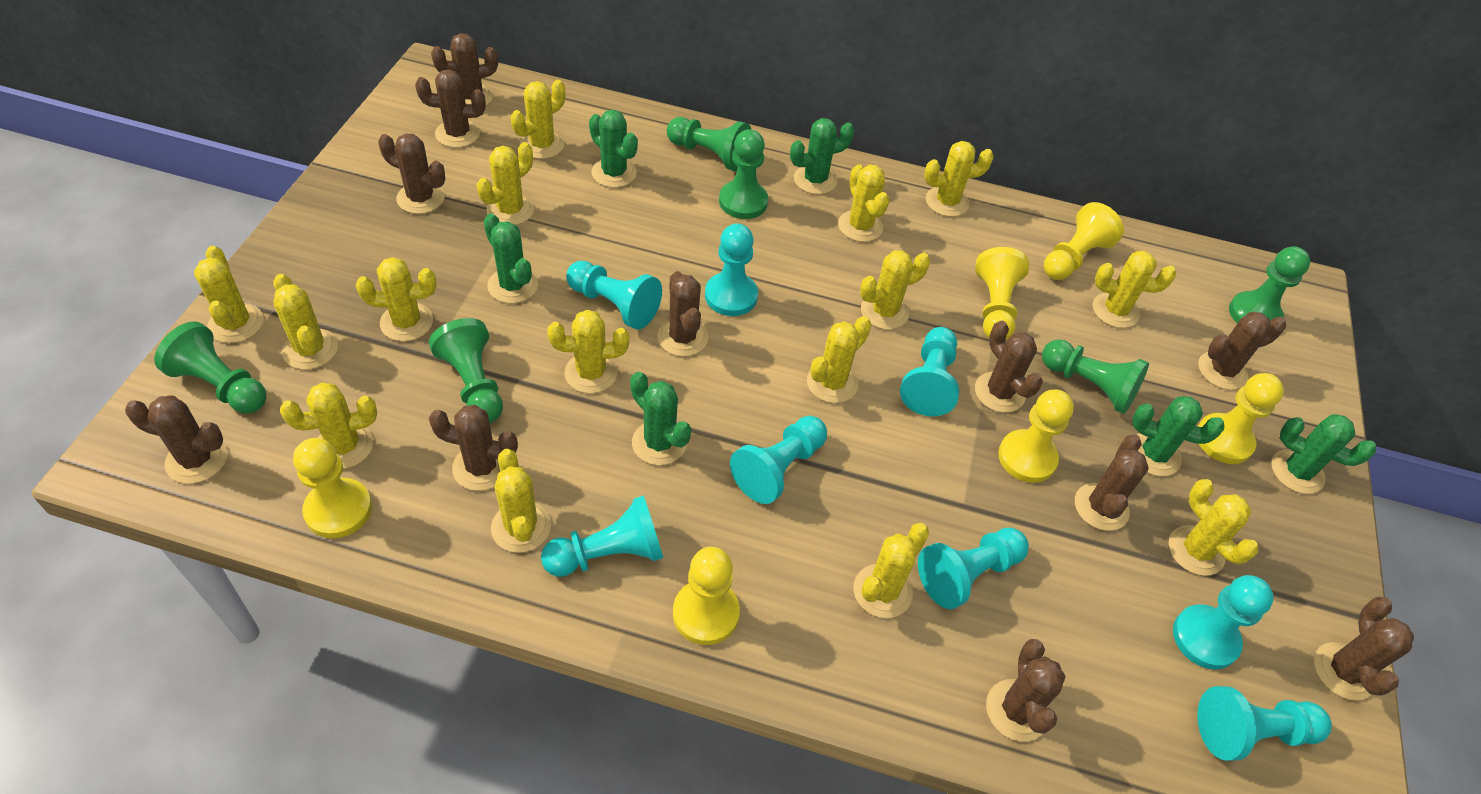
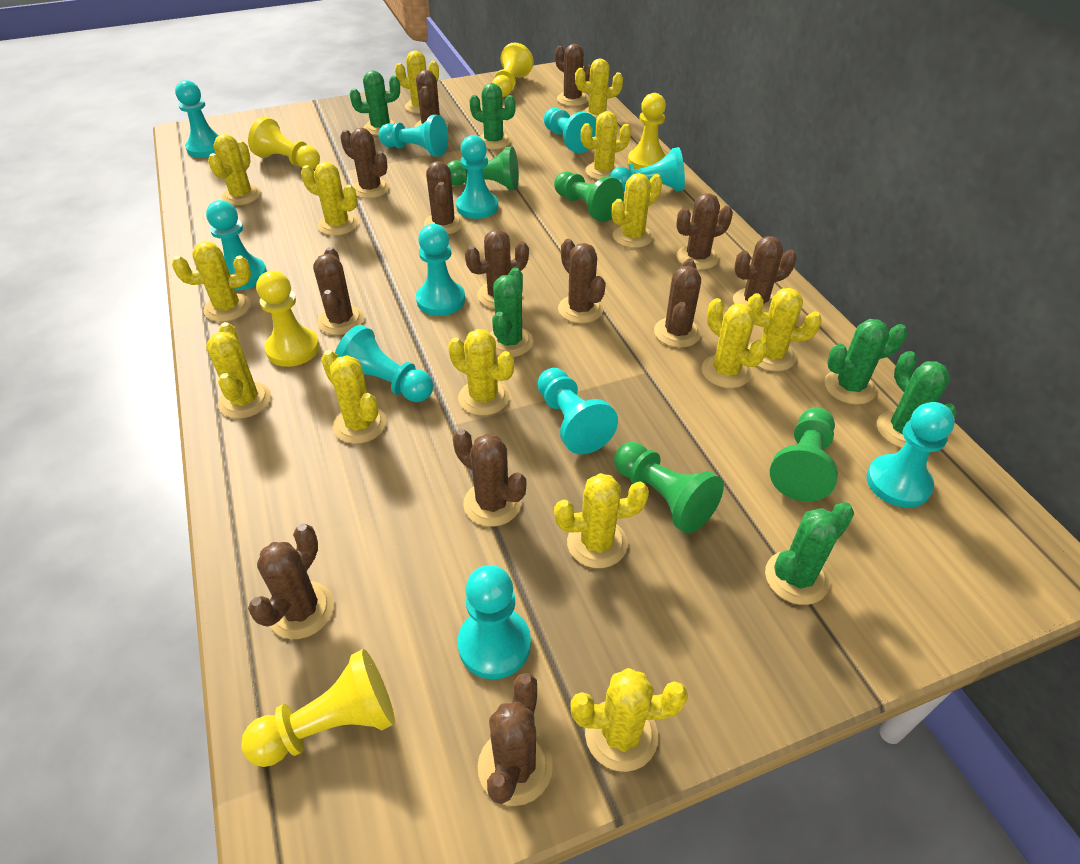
brown cactus: 11 -> 13
green pawn: 6 -> 4
turquoise pawn: 8 -> 11
yellow cactus: 15 -> 14
yellow pawn: 6 -> 5

